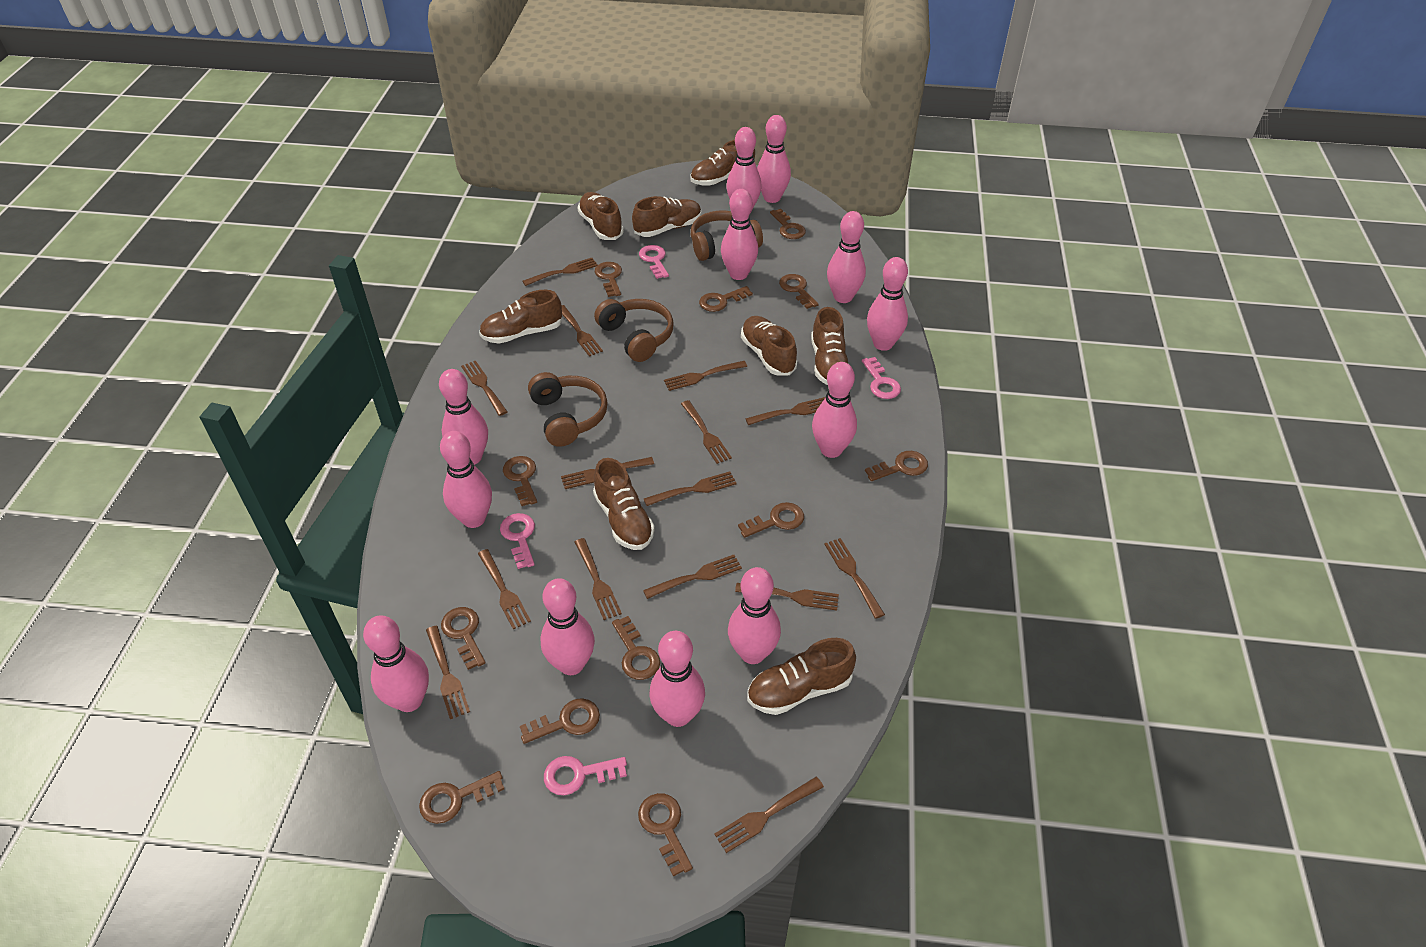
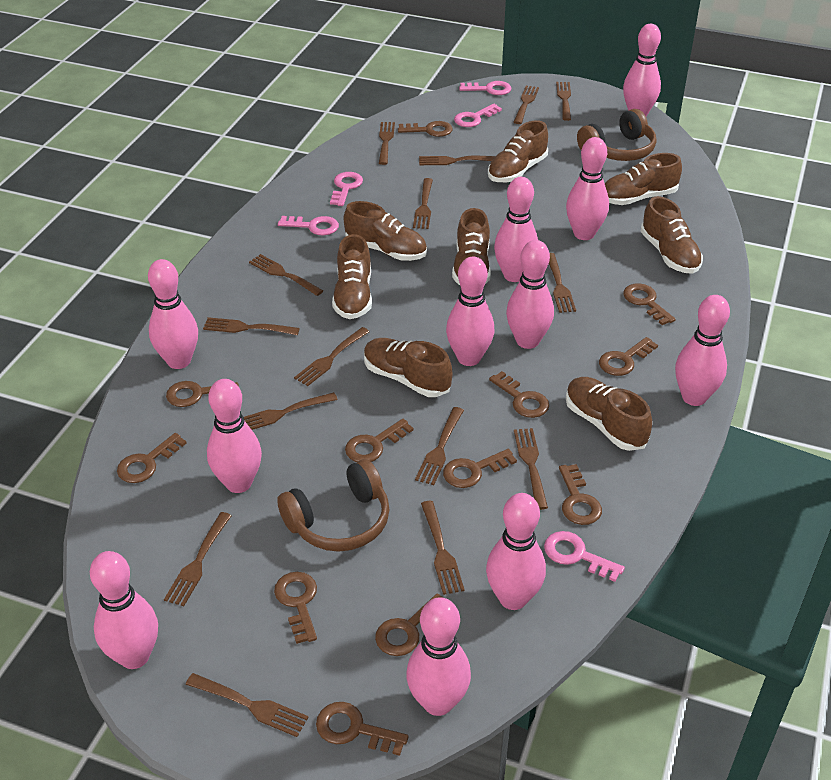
brown headphones: 3 -> 2
pink bowling pin: 12 -> 11
pink key: 4 -> 5

